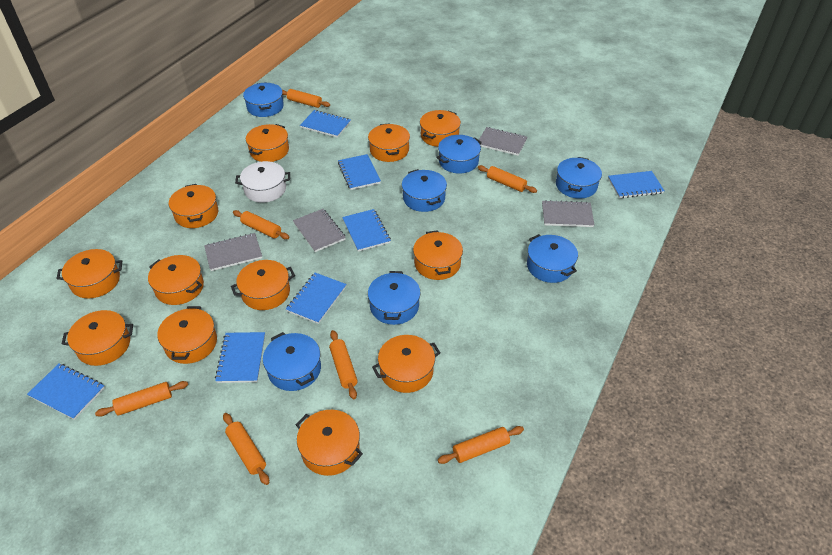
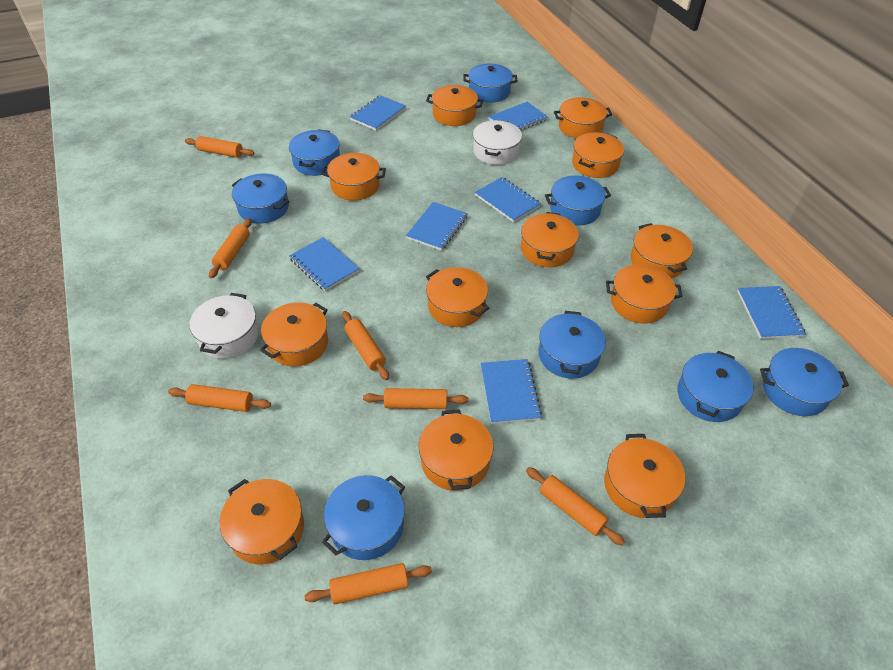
blue pot: 7 -> 8
grey notebook: 4 -> 0
white pot: 1 -> 2

